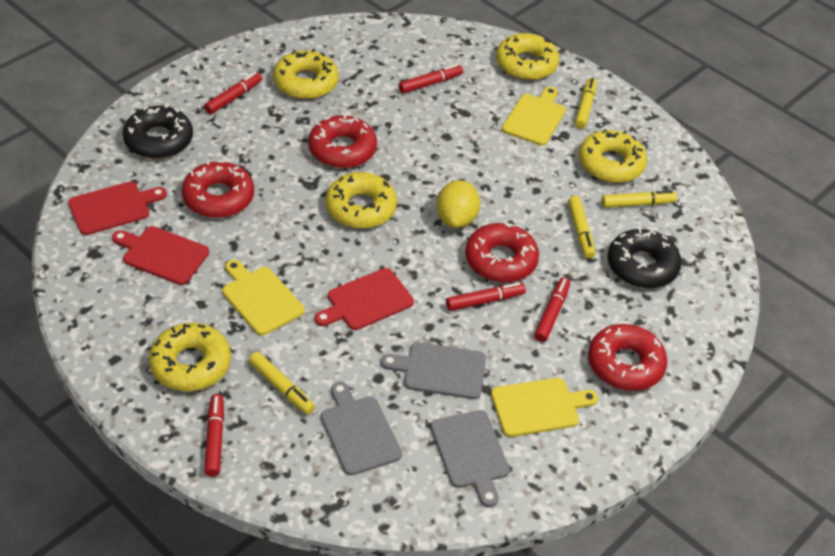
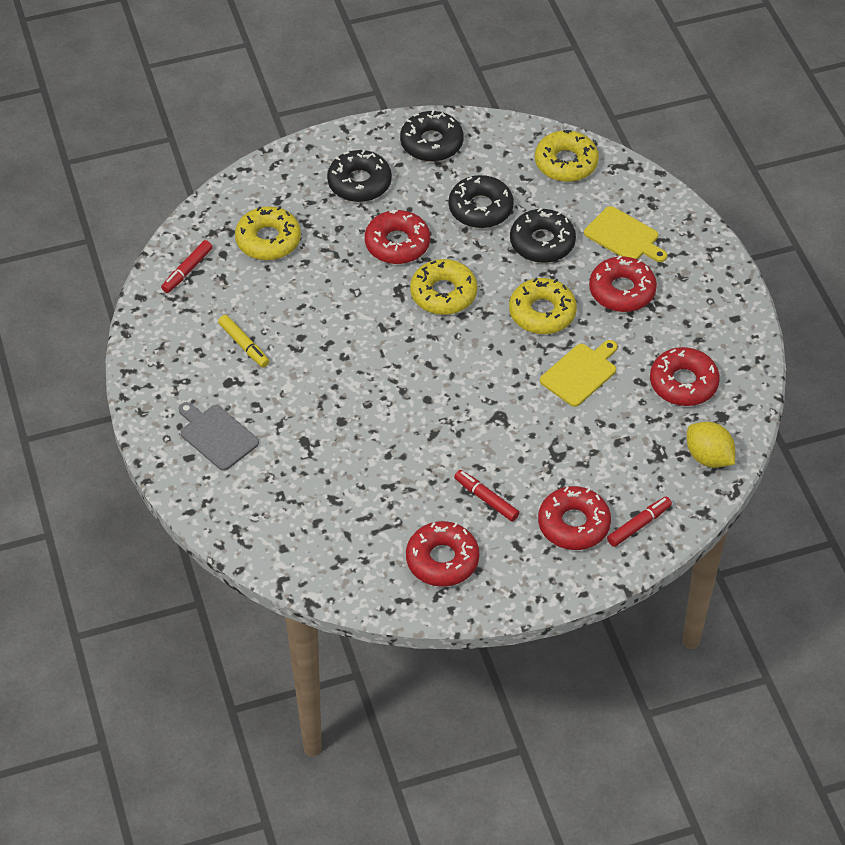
black donut: 2 -> 4
grey cutting board: 3 -> 1
red cutting board: 3 -> 0
red donut: 4 -> 5
red marker: 5 -> 3
yellow cutting board: 3 -> 2
yellow donut: 5 -> 4
yellow marker: 4 -> 1

